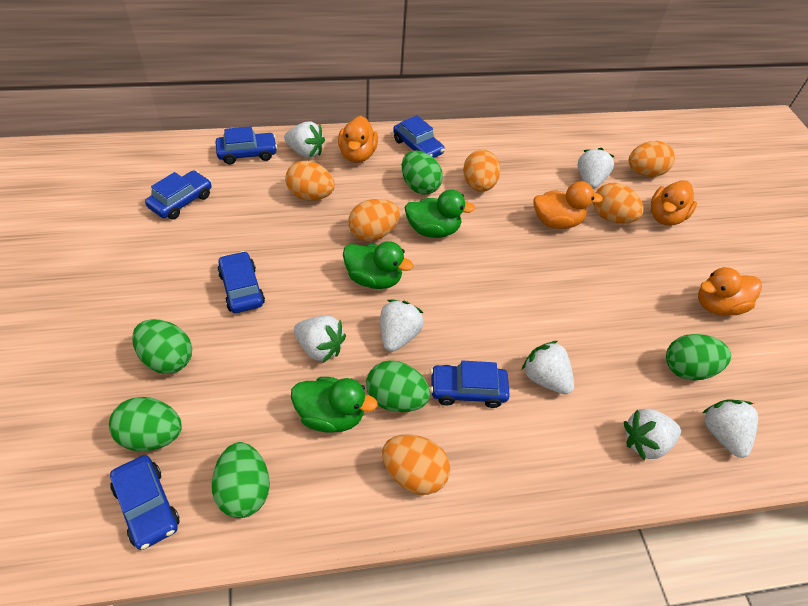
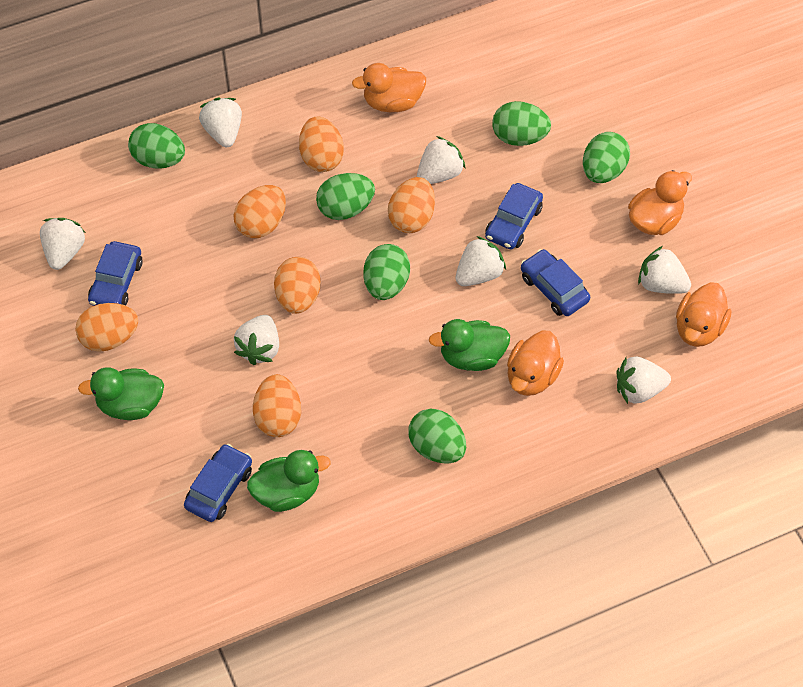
blue car: 6 -> 4

